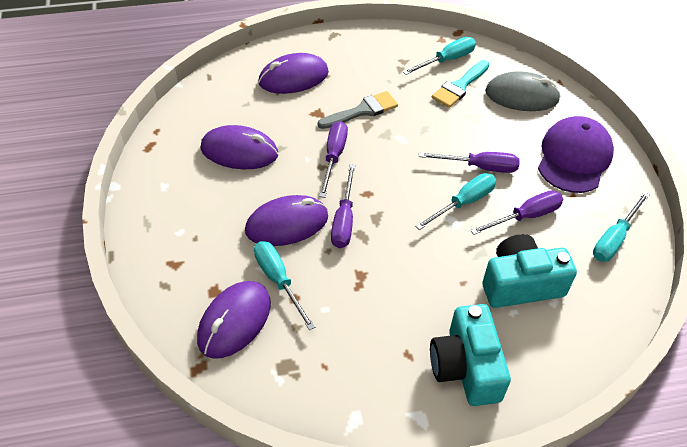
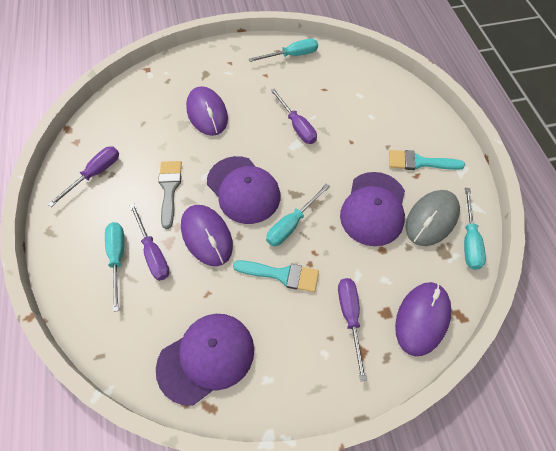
purple cap: 1 -> 3
purple mouse: 4 -> 3
turquoise brush: 1 -> 2
turquoise camera: 2 -> 0

